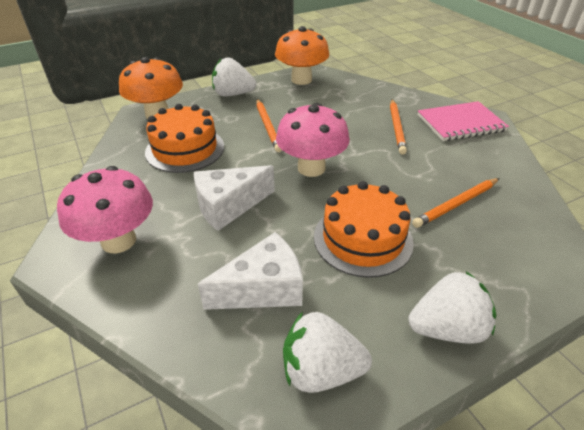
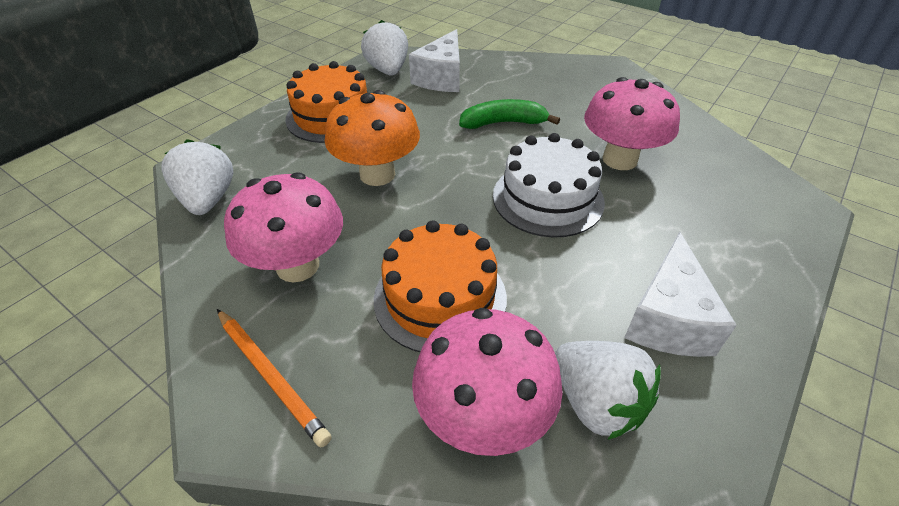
green banana: 0 -> 1
orange mushroom: 2 -> 1
orange pencil: 3 -> 1
pink mushroom: 2 -> 3
pink notebook: 1 -> 0
white cake: 0 -> 1

